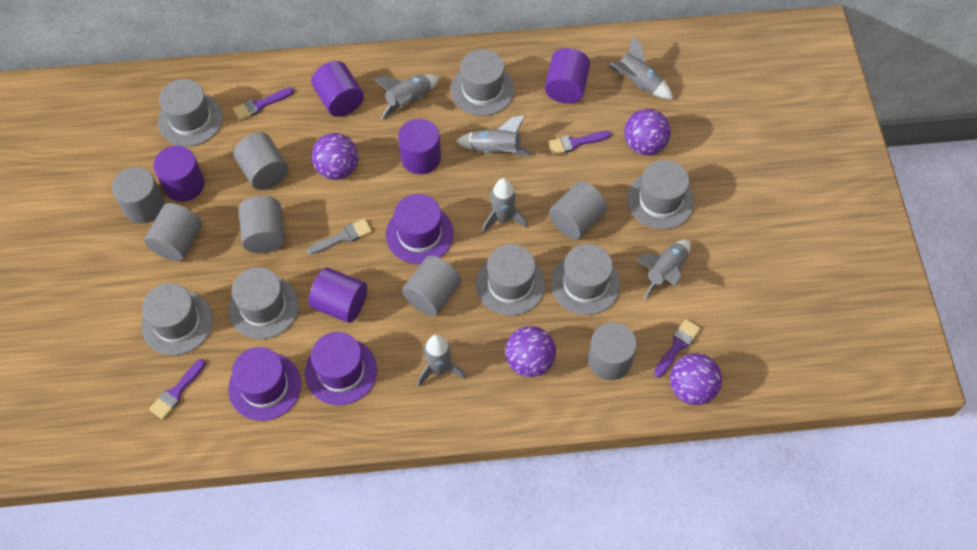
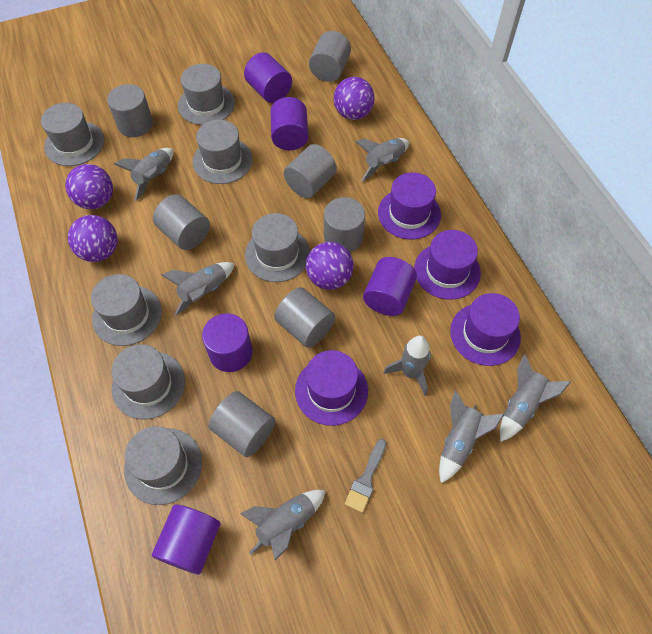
grey rocket: 6 -> 7
purple brush: 4 -> 0
purple hat: 3 -> 4

